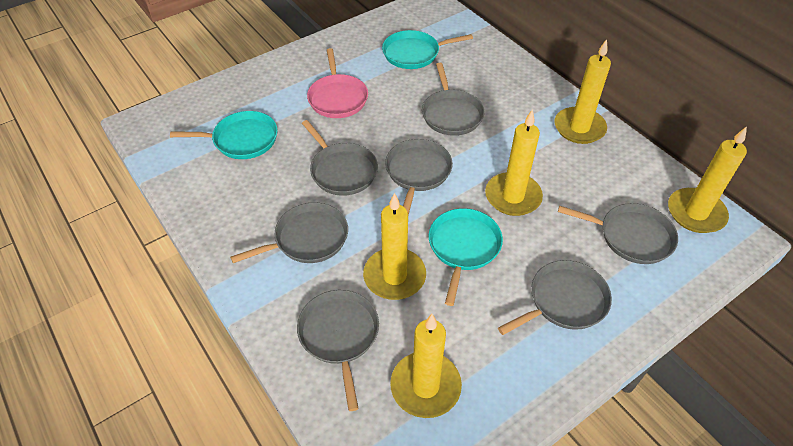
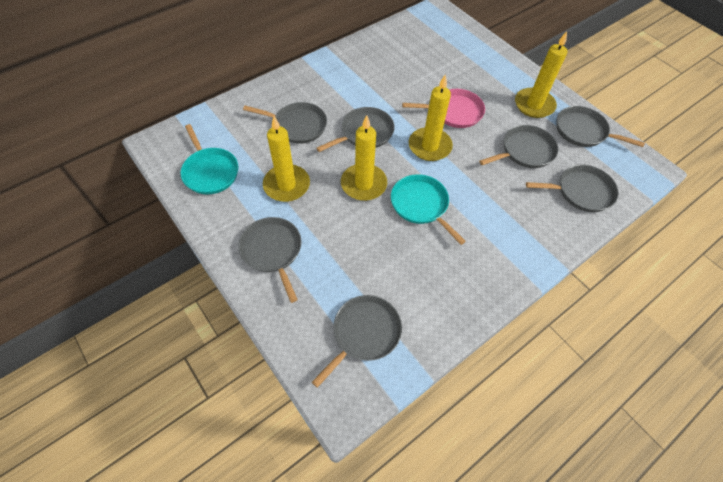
turquoise pan: 3 -> 2
yellow candle: 5 -> 4

